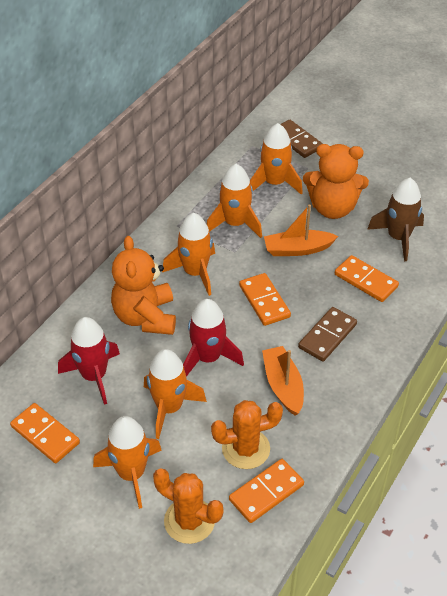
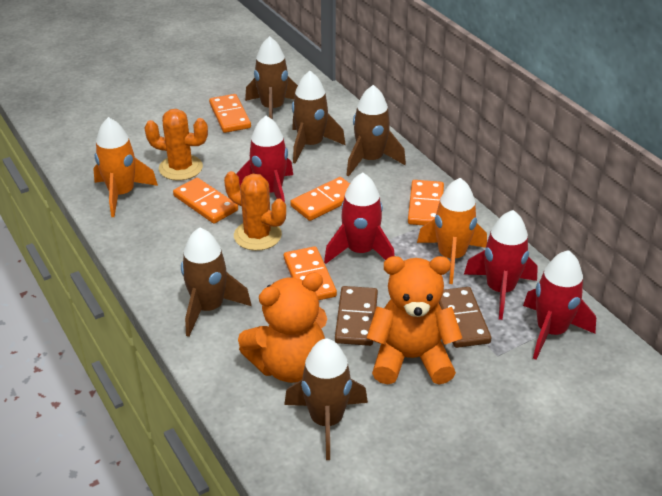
brown rocket: 1 -> 5
orange boat: 2 -> 0
orange domino: 4 -> 5
orange rocket: 5 -> 2
red rocket: 2 -> 4

